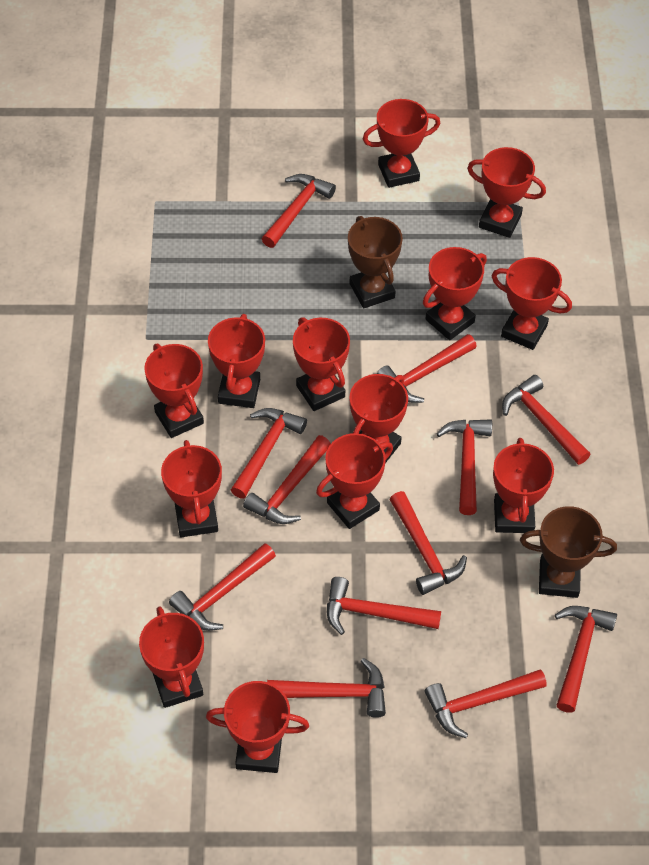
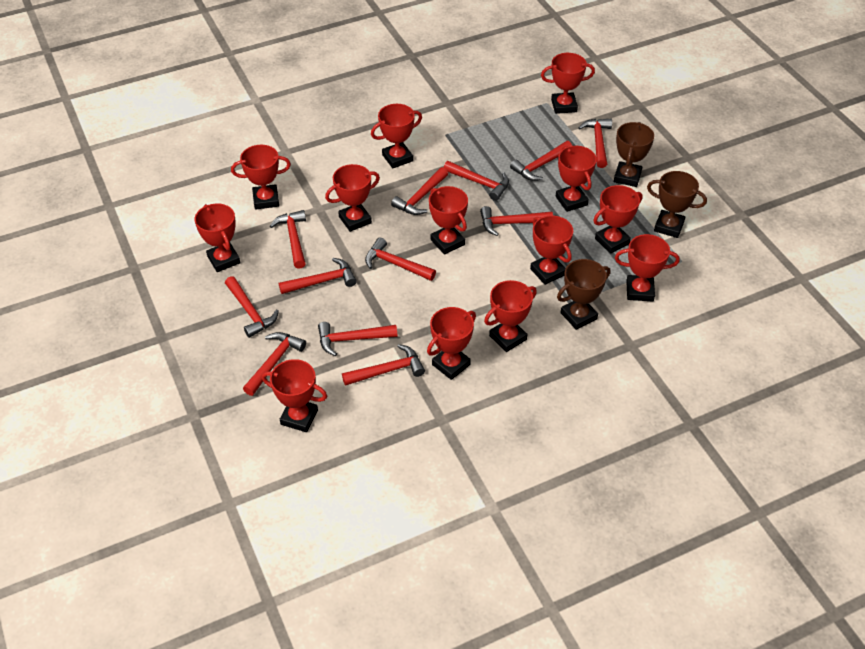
brown trophy: 2 -> 3

